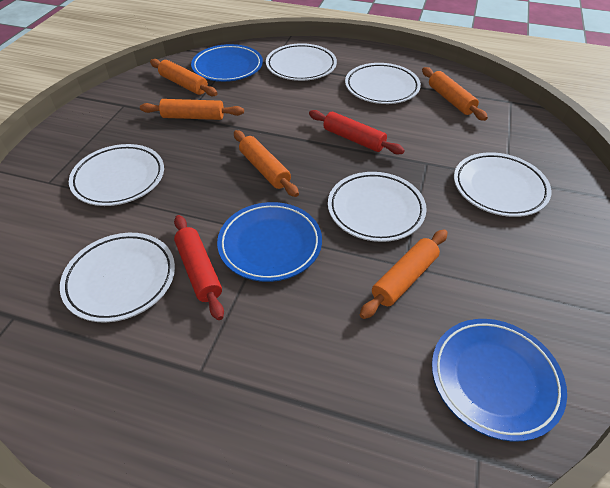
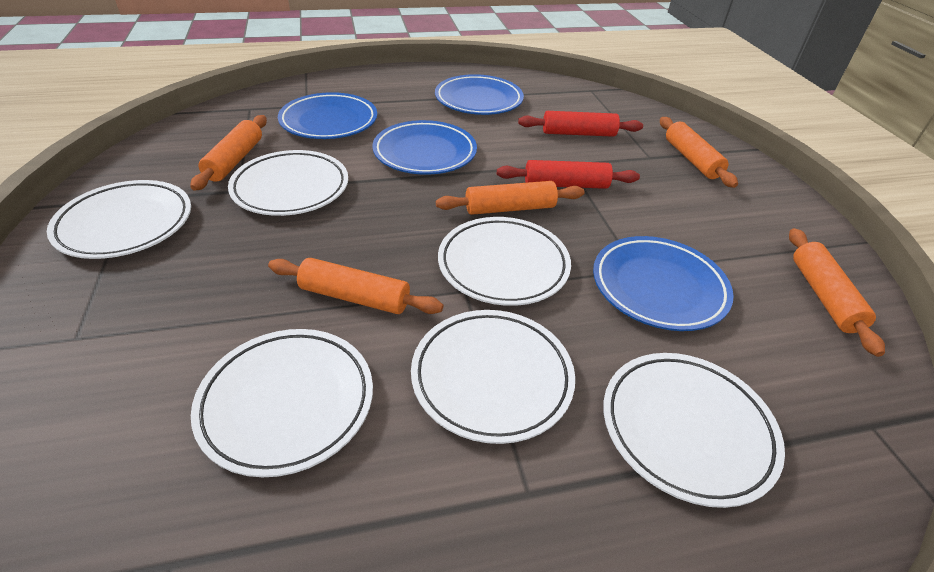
blue plate: 3 -> 4

